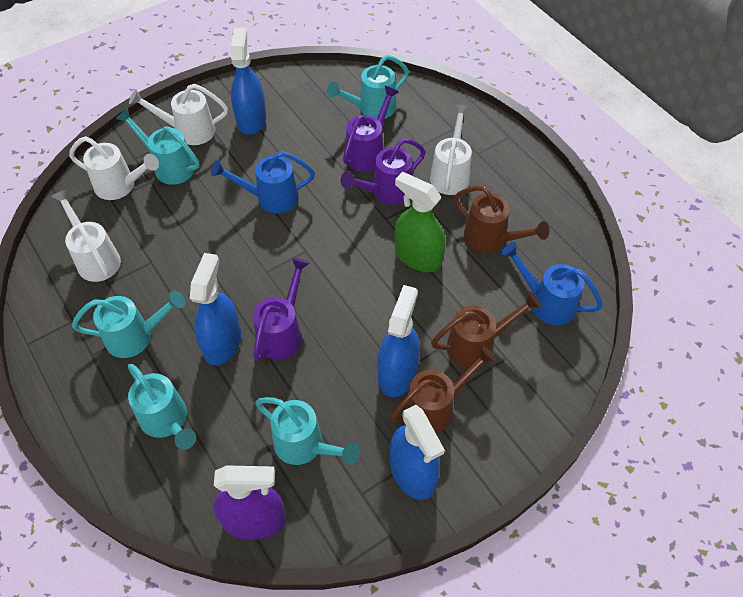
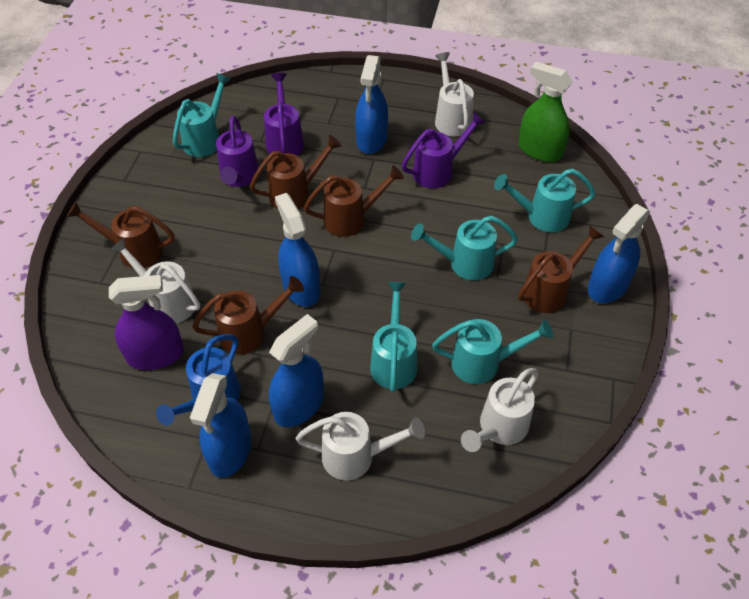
blue spray bottle: 4 -> 5
blue watering can: 2 -> 1
brown watering can: 3 -> 5

